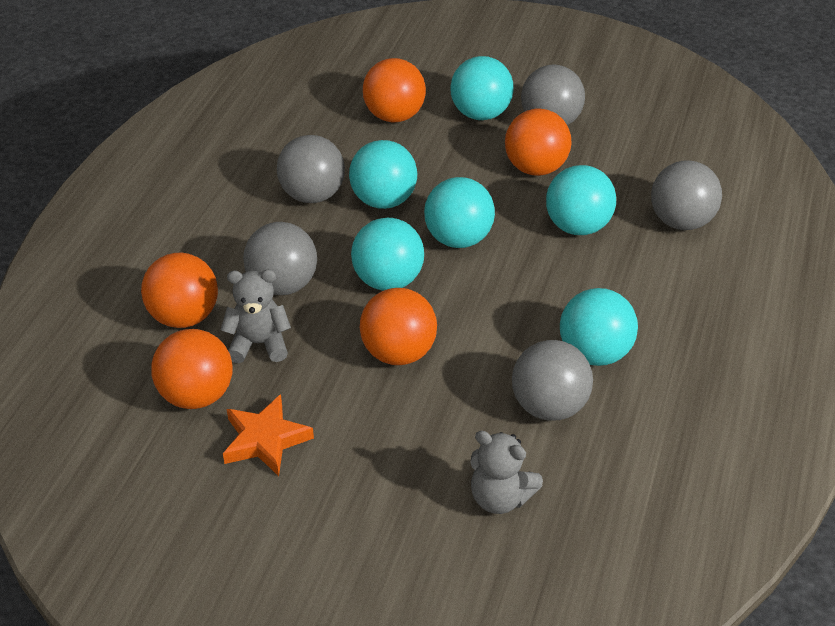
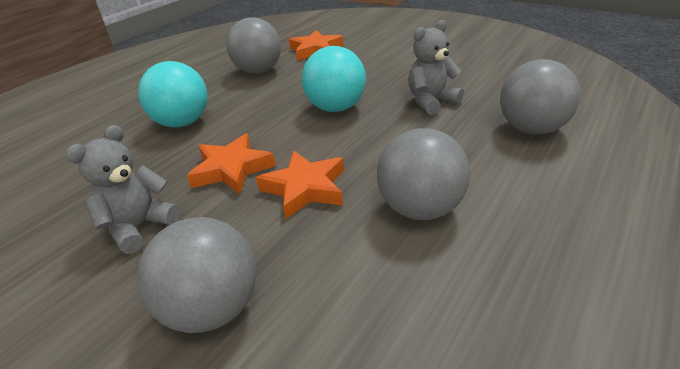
grey ball: 5 -> 4
orange ball: 5 -> 0
orange star: 1 -> 3
turquoise ball: 6 -> 2

